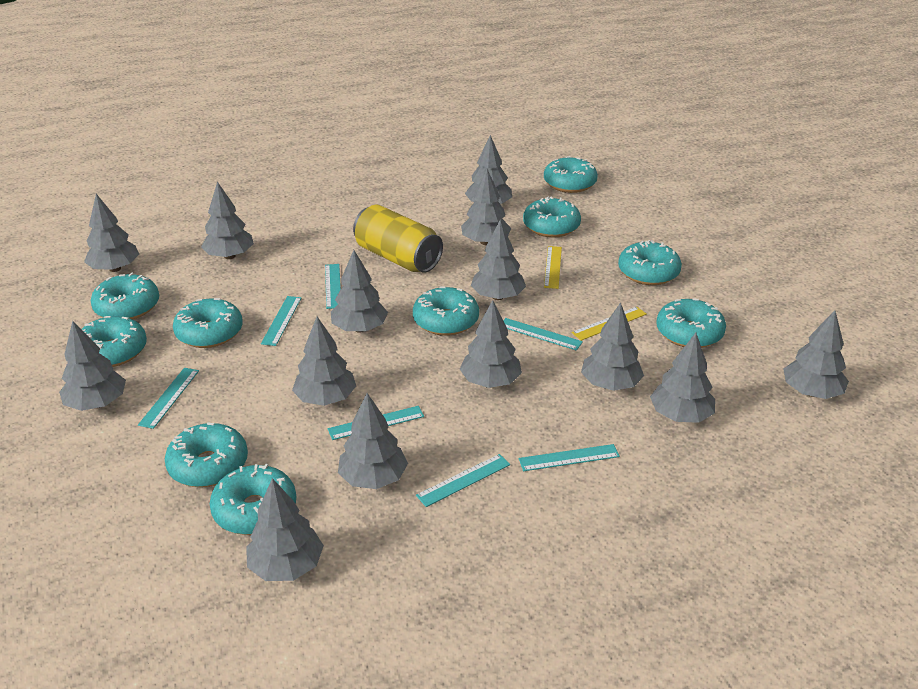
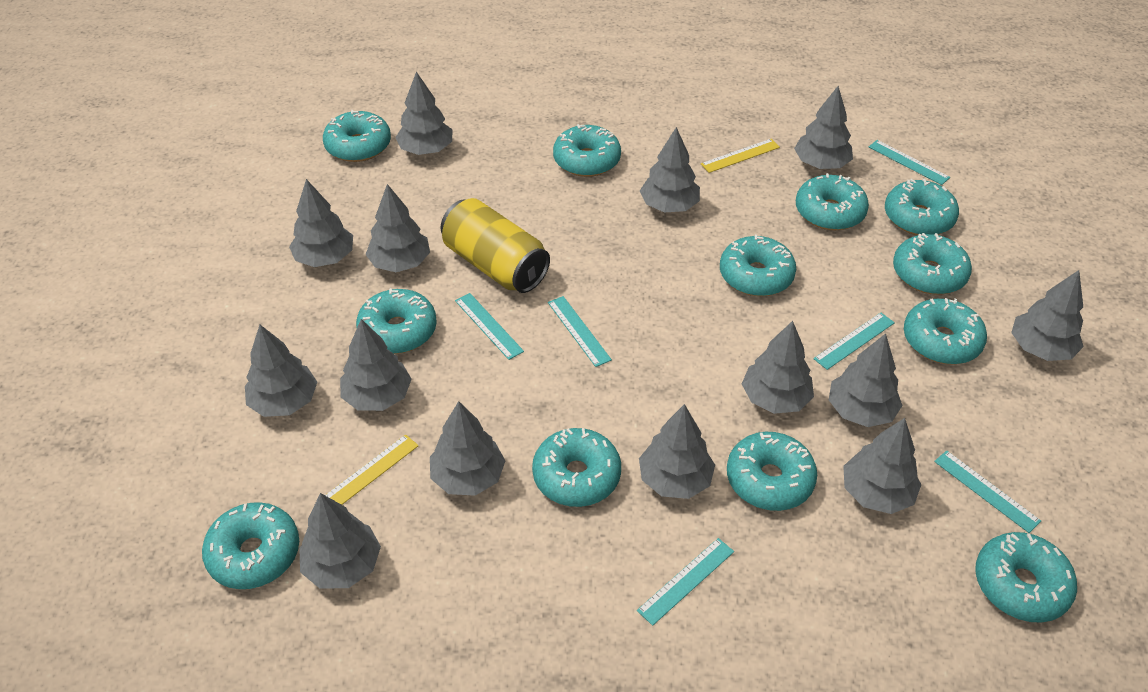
turquoise donut: 10 -> 12
turquoise ruler: 7 -> 6

